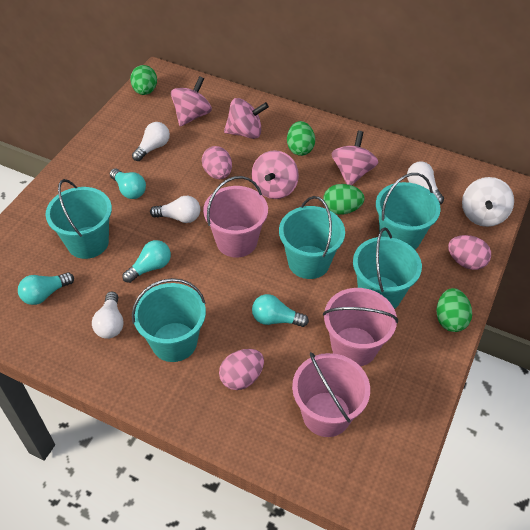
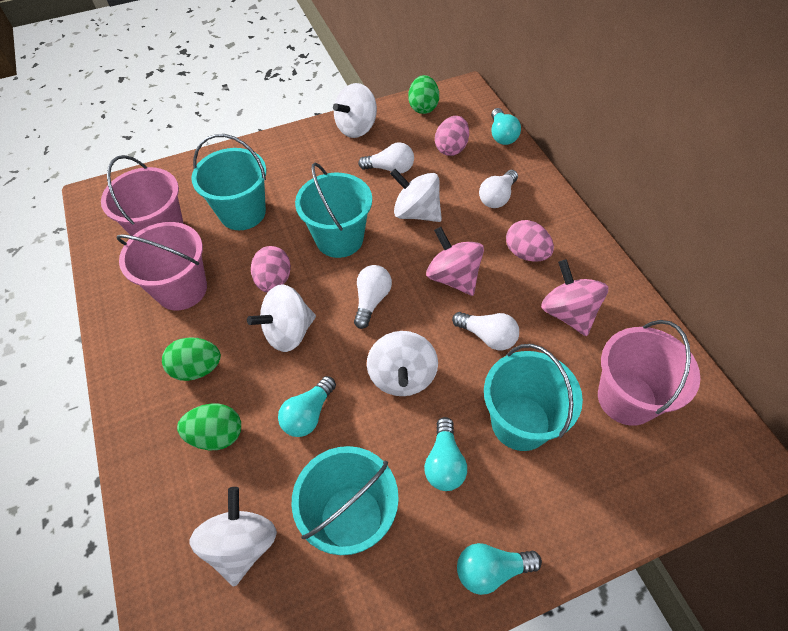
green egg: 4 -> 3
pink spinning top: 4 -> 2
turquoise bucket: 5 -> 4
white spinning top: 1 -> 5

